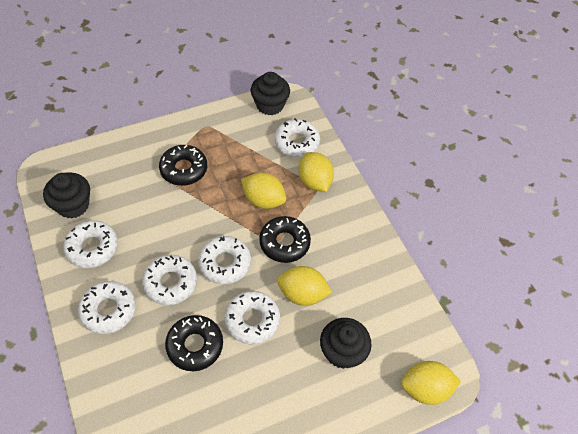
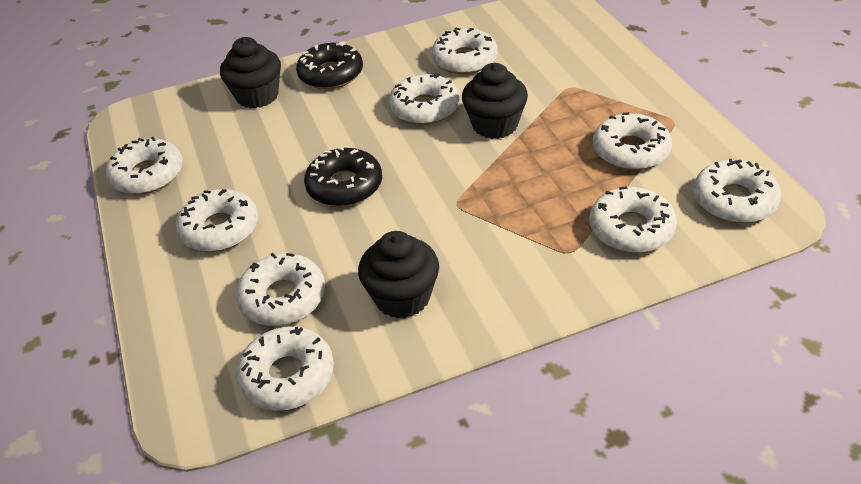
black donut: 3 -> 2
white donut: 6 -> 9
yellow lemon: 4 -> 0

